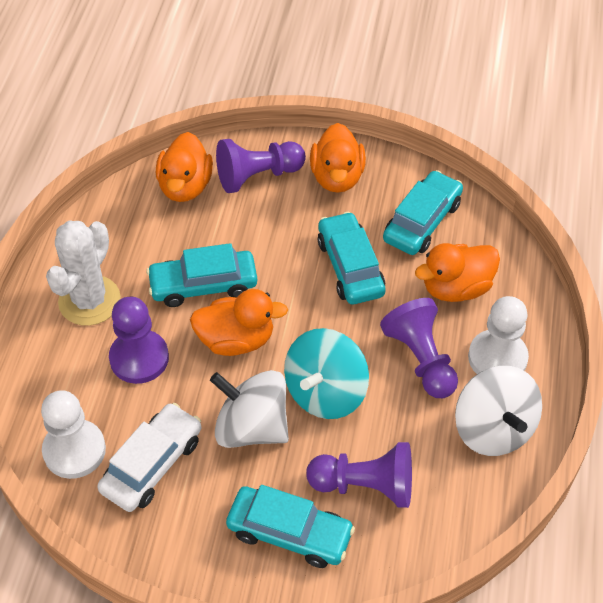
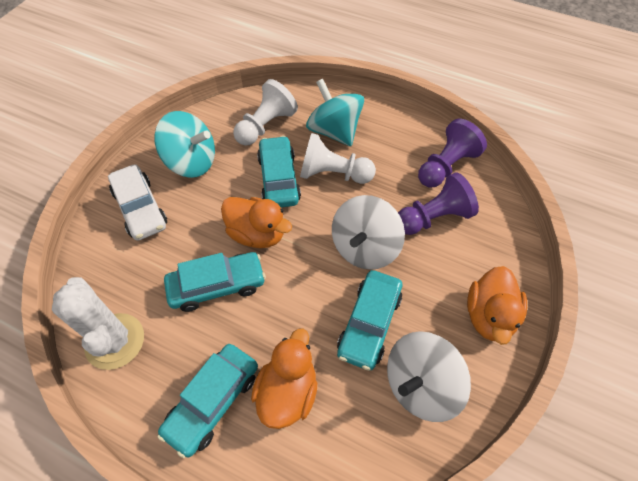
orange duck: 4 -> 3
purple pawn: 4 -> 2
turquoise spinning top: 1 -> 2

